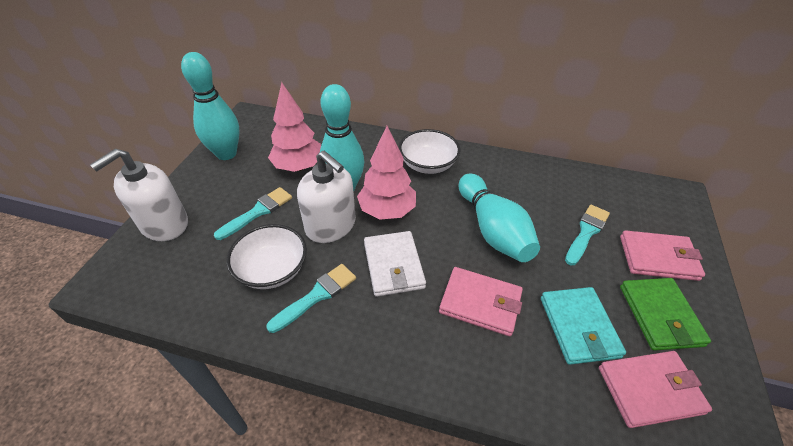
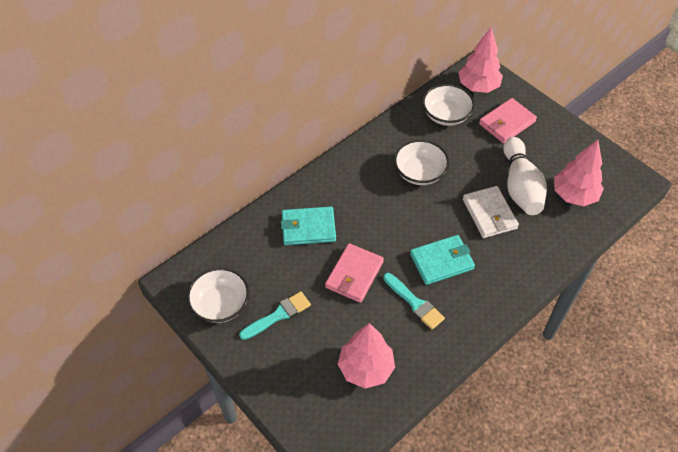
green wallet: 1 -> 0
pink tree: 2 -> 3
pink wallet: 3 -> 2
turquoise bowling pin: 3 -> 0
turquoise brush: 3 -> 2
turquoise wallet: 1 -> 2
white bowl: 2 -> 3
white bowling pin: 0 -> 1
white soap dispenser: 2 -> 0

